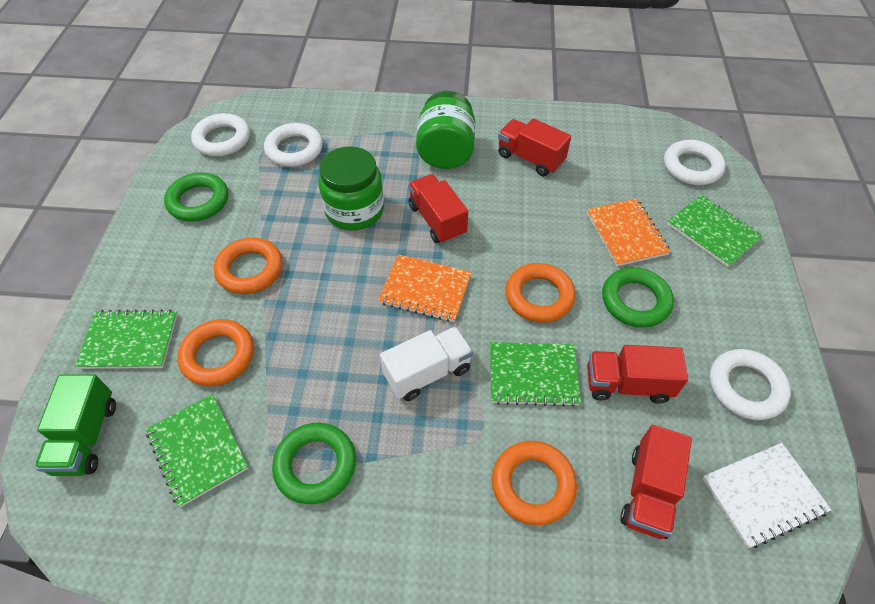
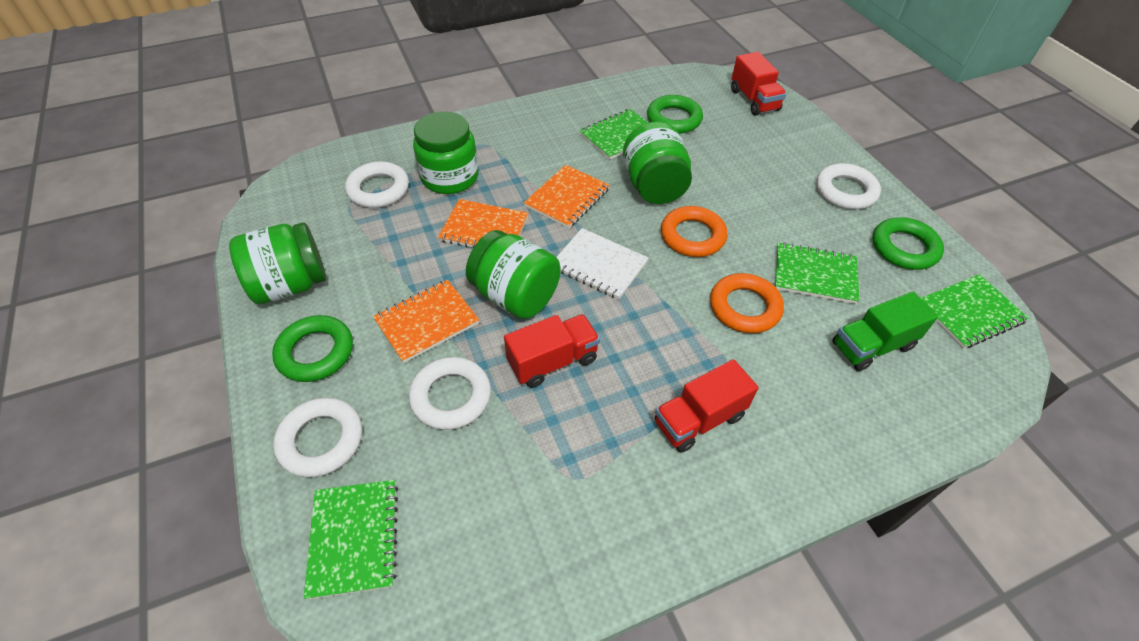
green jar: 2 -> 4
orange notebook: 2 -> 3
orange ring: 4 -> 2
red truck: 4 -> 3
white truck: 1 -> 0

